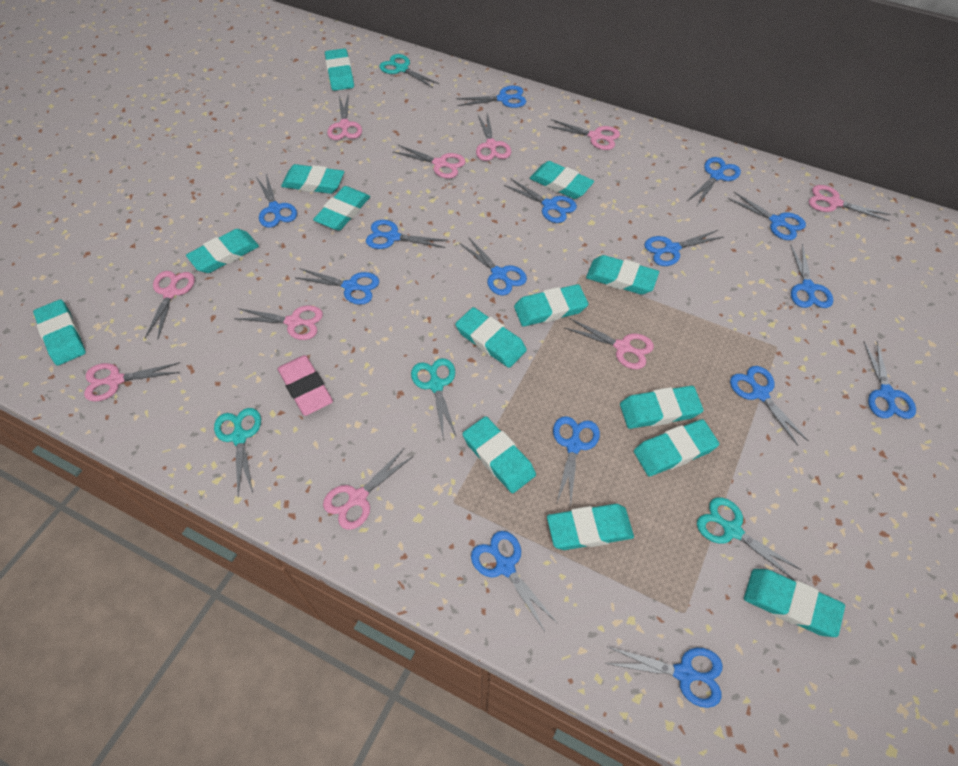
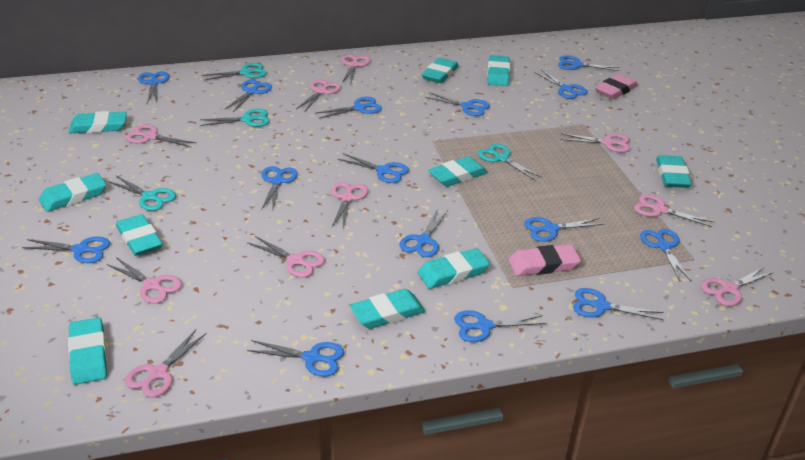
pink eraser: 1 -> 2
turquoise eraser: 14 -> 10

